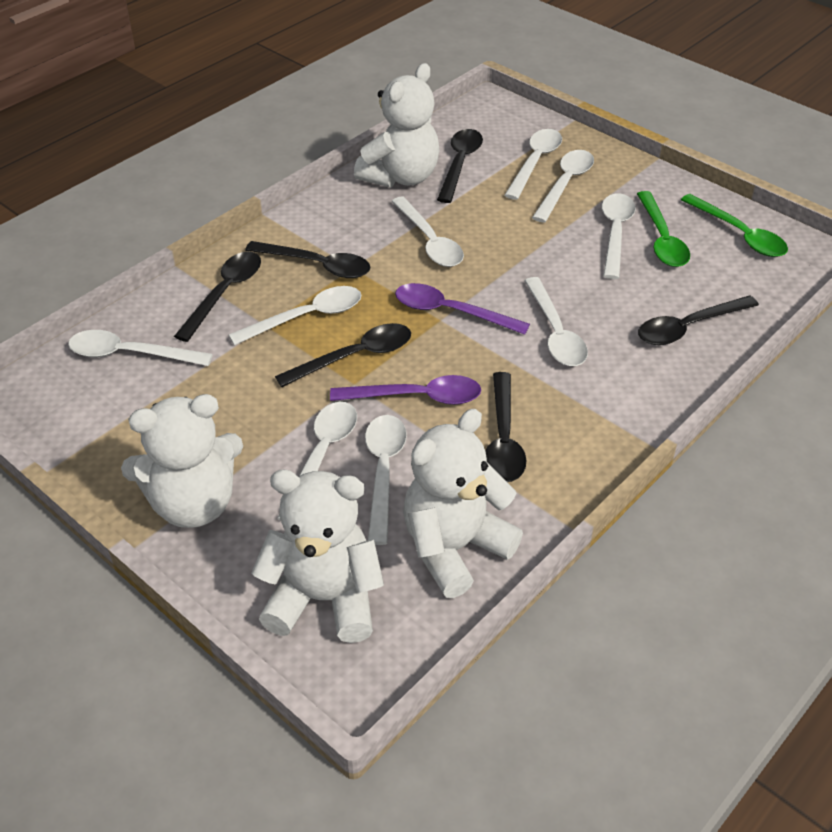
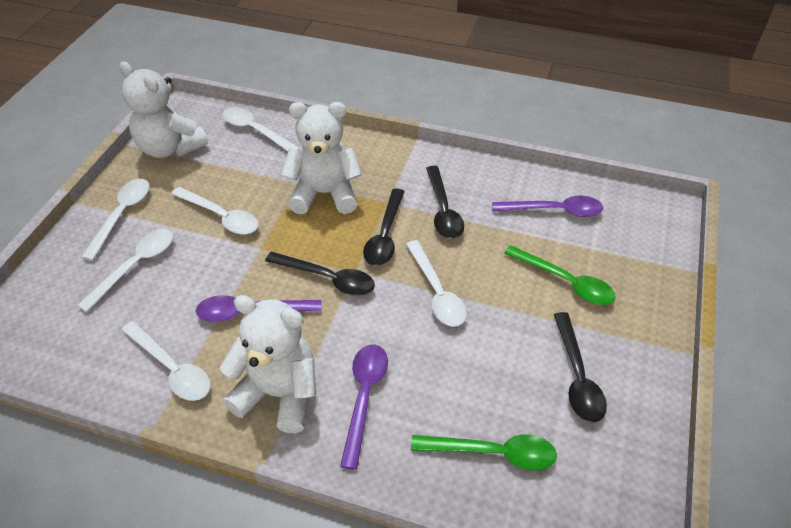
black spoon: 6 -> 4
purple spoon: 2 -> 3
white spoon: 9 -> 6
white teddy bear: 4 -> 3

